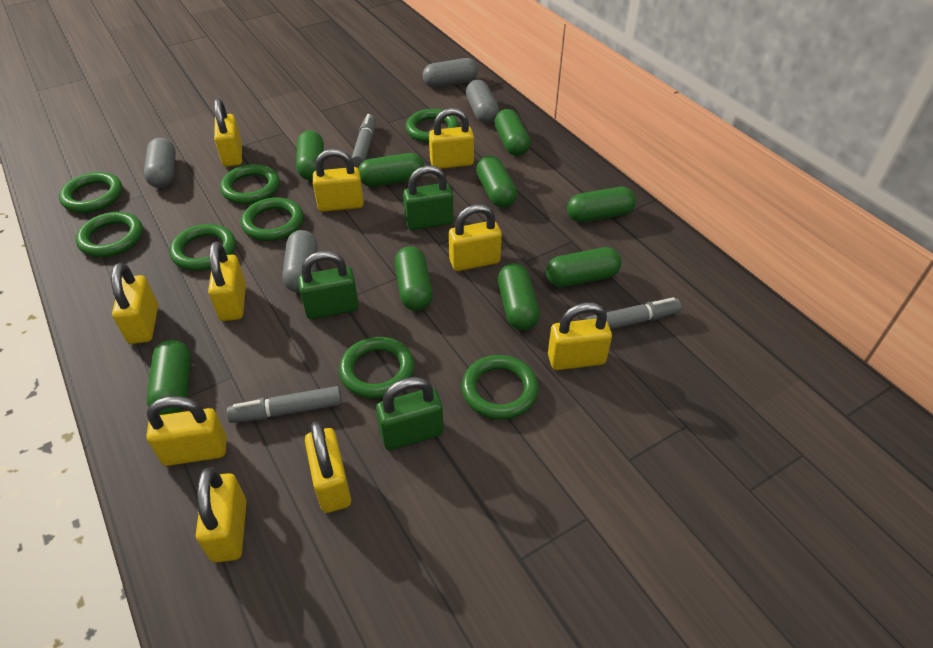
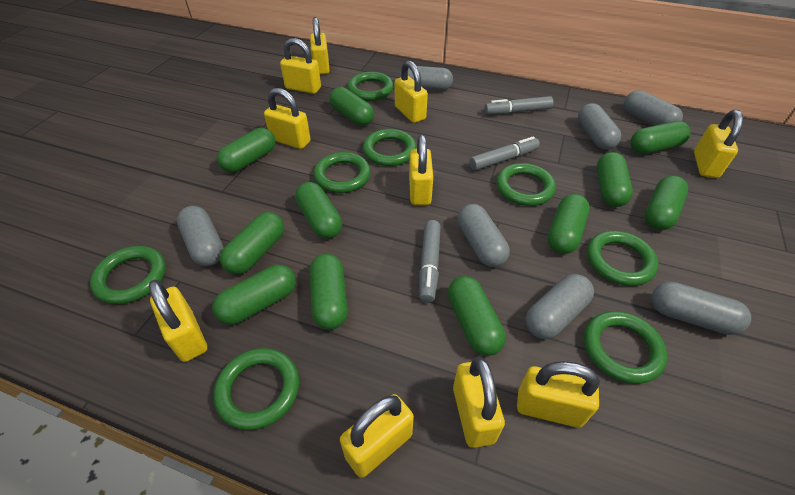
green capsule: 9 -> 11
green padlock: 3 -> 0
grey capsule: 4 -> 7

